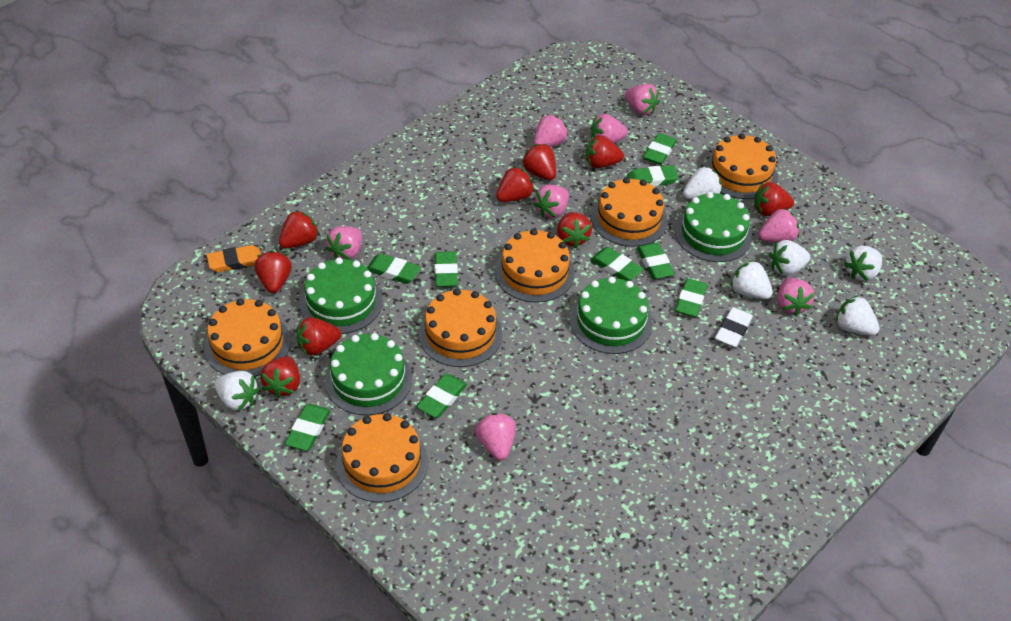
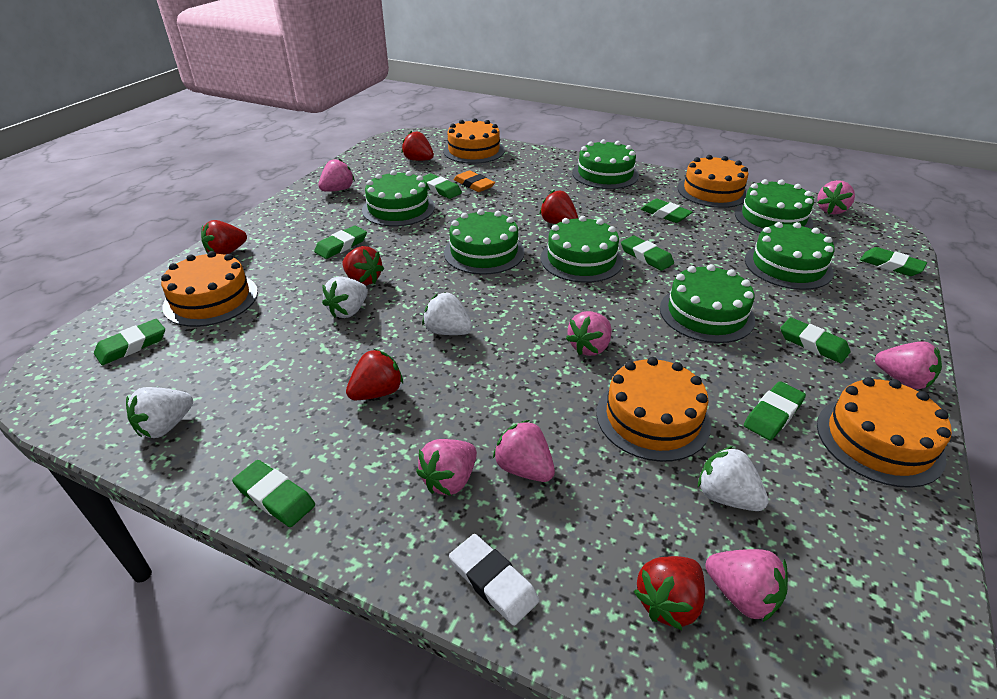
green cake: 4 -> 7
orange cake: 6 -> 5
pink strawberry: 8 -> 7
red strawberry: 9 -> 6
white strawberry: 6 -> 4

